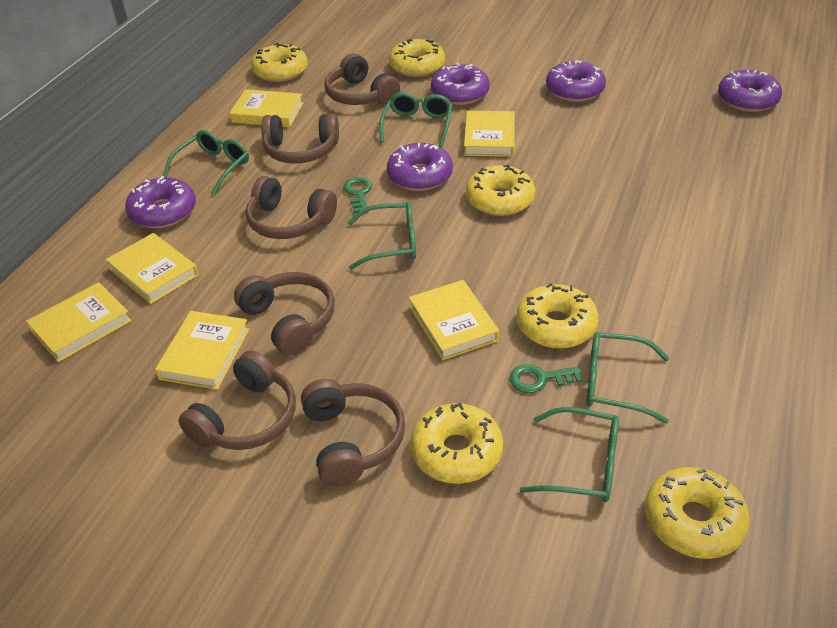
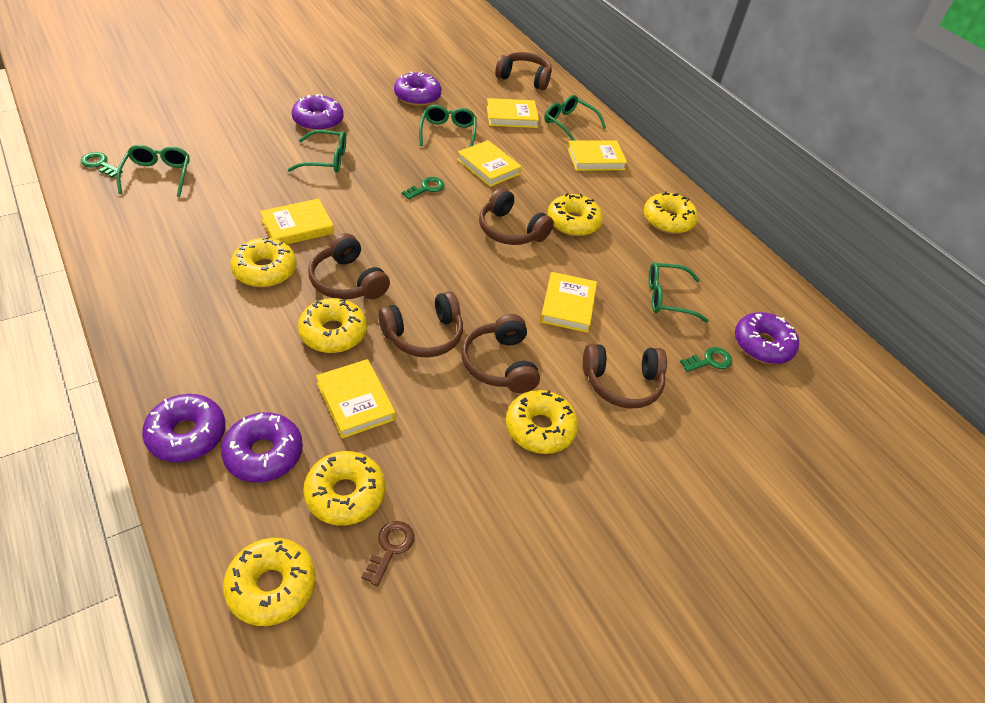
brown key: 0 -> 1
green key: 2 -> 3
yellow donut: 6 -> 7

